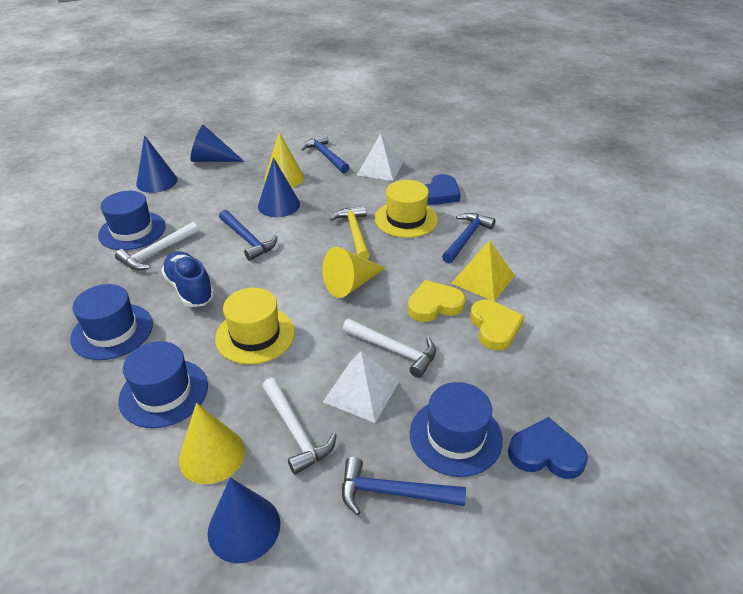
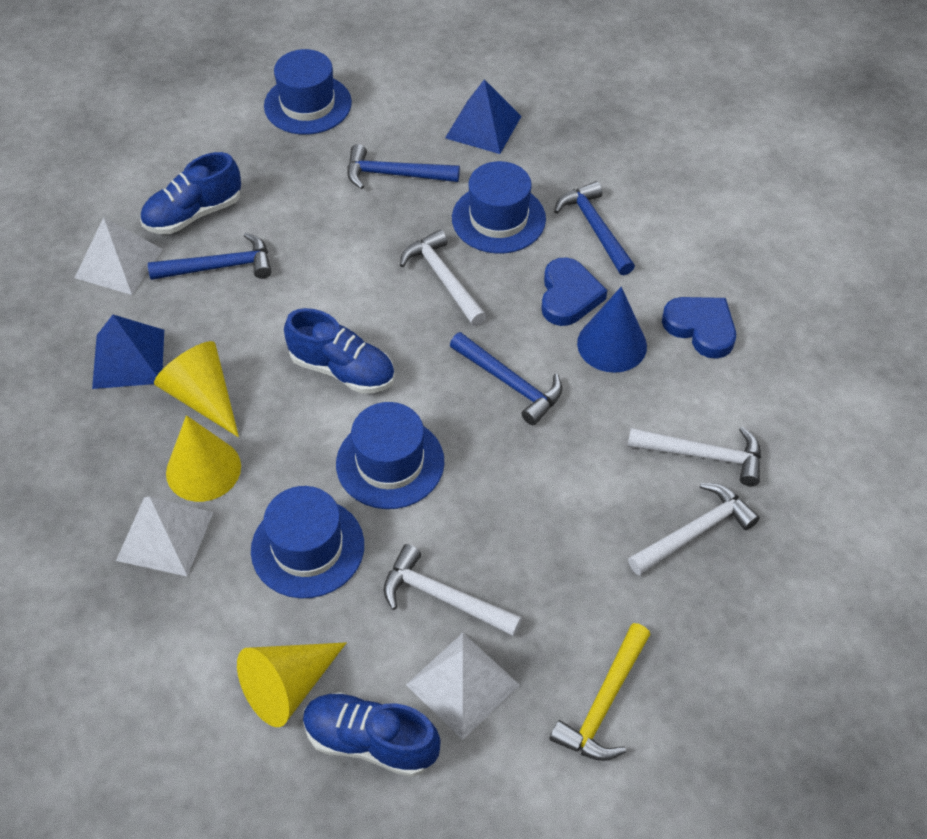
blue cone: 4 -> 1
blue pyramid: 0 -> 2
blue shoe: 1 -> 3
white hammer: 3 -> 4
white pyramid: 2 -> 3
yellow hat: 2 -> 0
yellow heart: 2 -> 0
yellow pyramid: 1 -> 0

